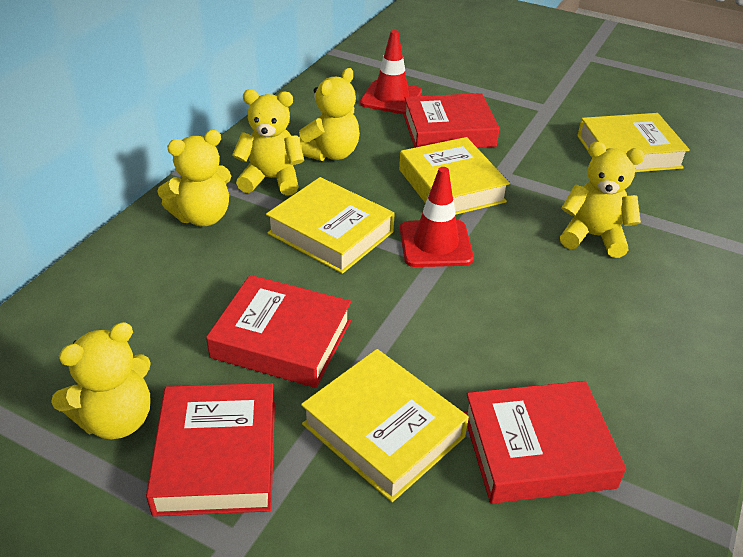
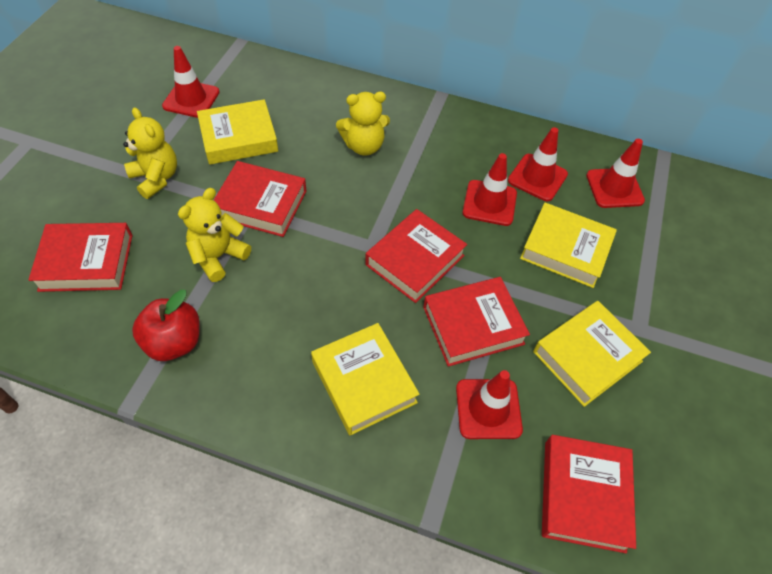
red apple: 0 -> 1
red book: 4 -> 5
red traffic cone: 2 -> 5
yellow teddy bear: 5 -> 3

